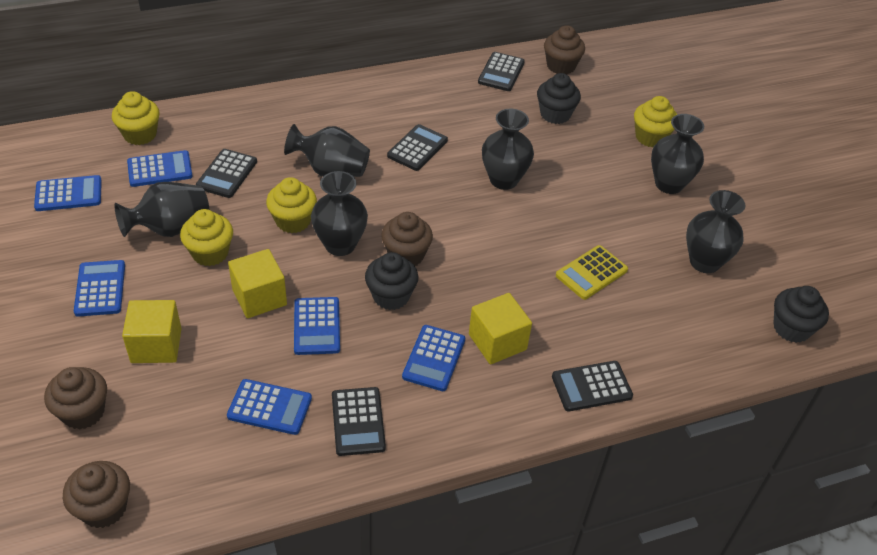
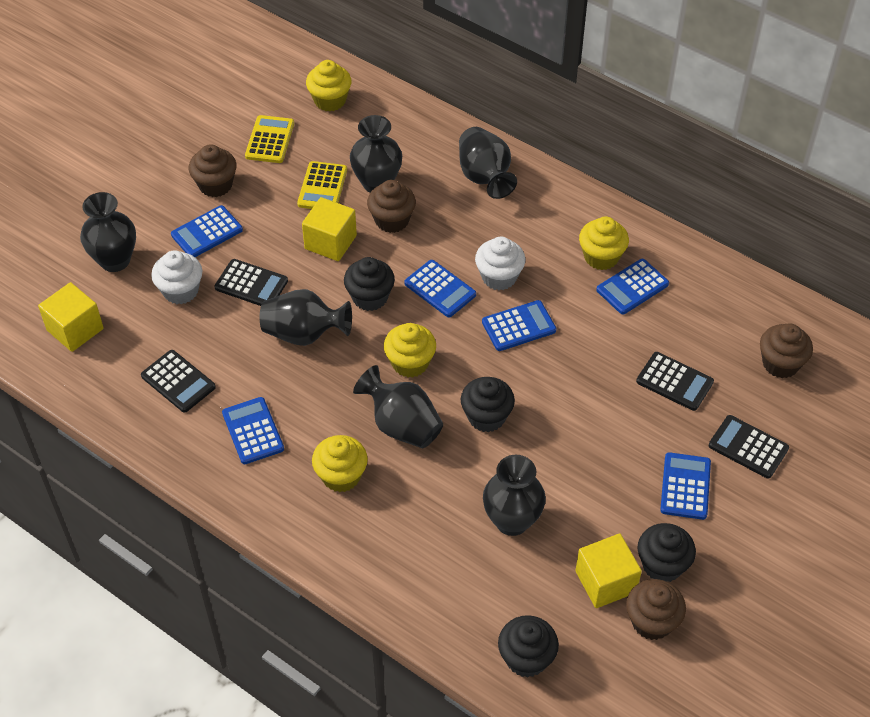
black calculator: 5 -> 4
black cupcake: 3 -> 4
white cupcake: 0 -> 2
yellow calculator: 1 -> 2

